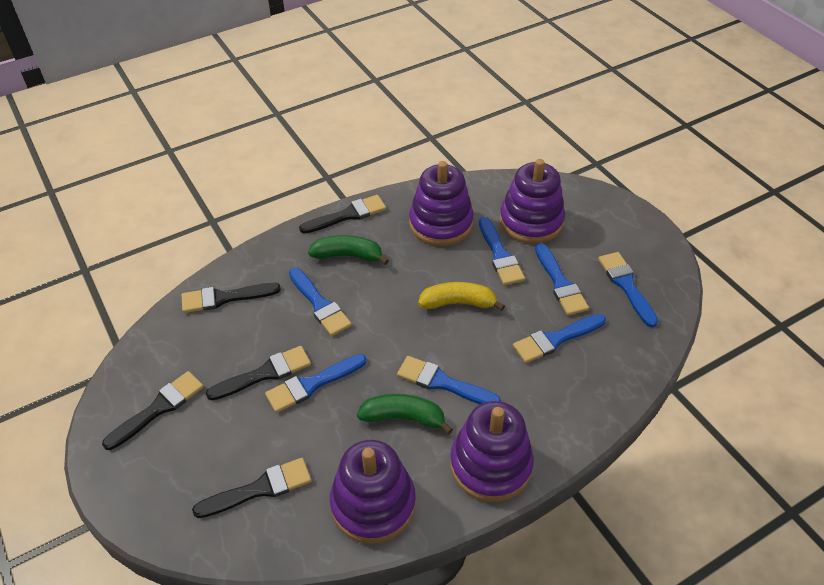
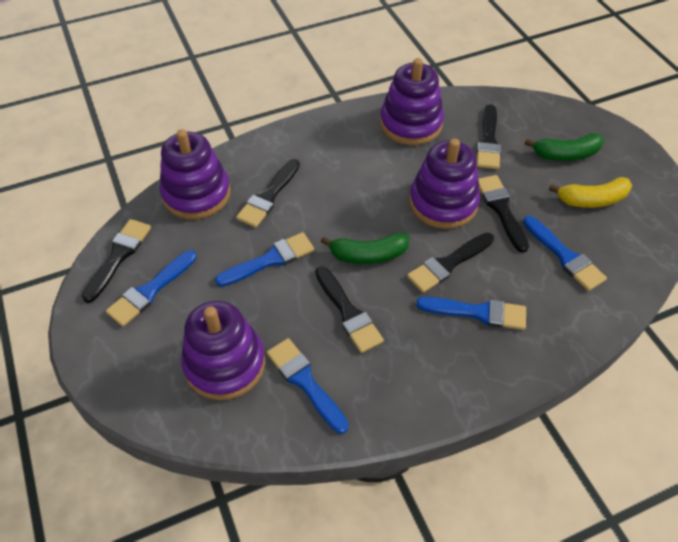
black brush: 5 -> 6
blue brush: 7 -> 5

